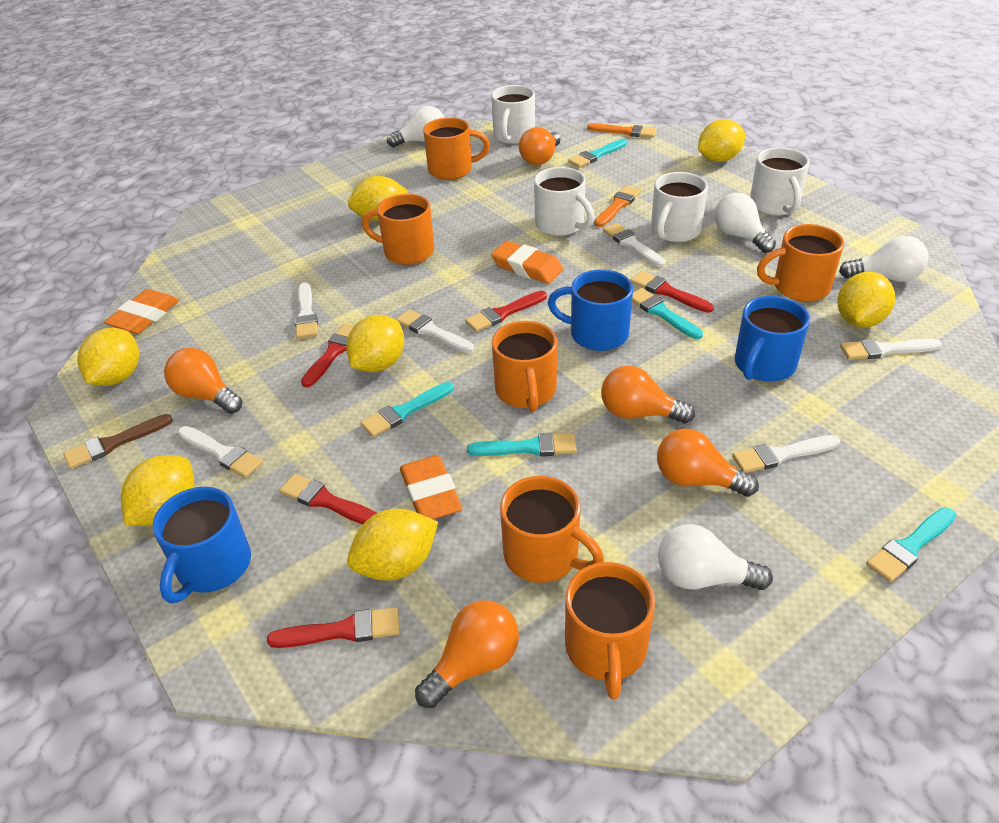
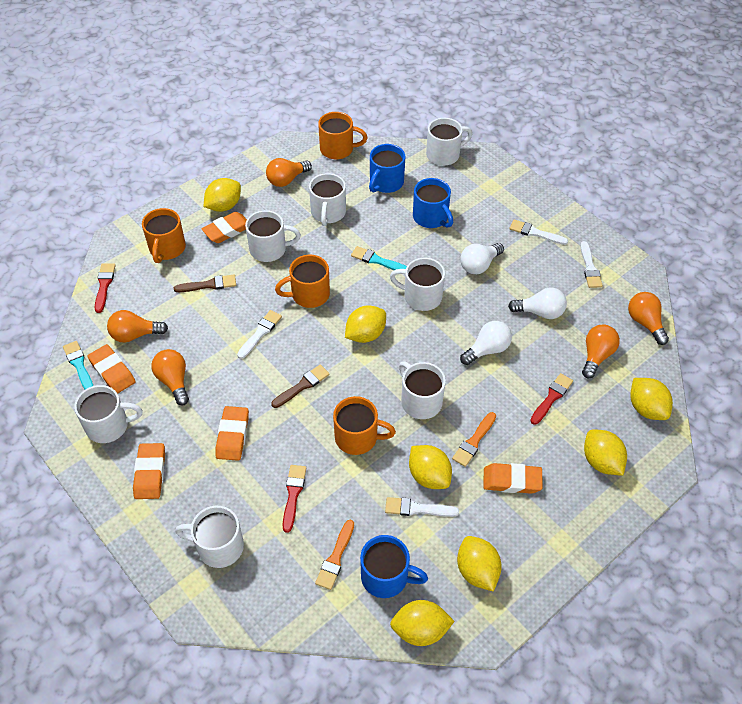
brown brush: 1 -> 2
orange eraser: 3 -> 5
orange mug: 6 -> 4
red brush: 5 -> 3
turquoise brush: 5 -> 2
white brush: 6 -> 4
white light bulb: 4 -> 3
white mug: 4 -> 7

